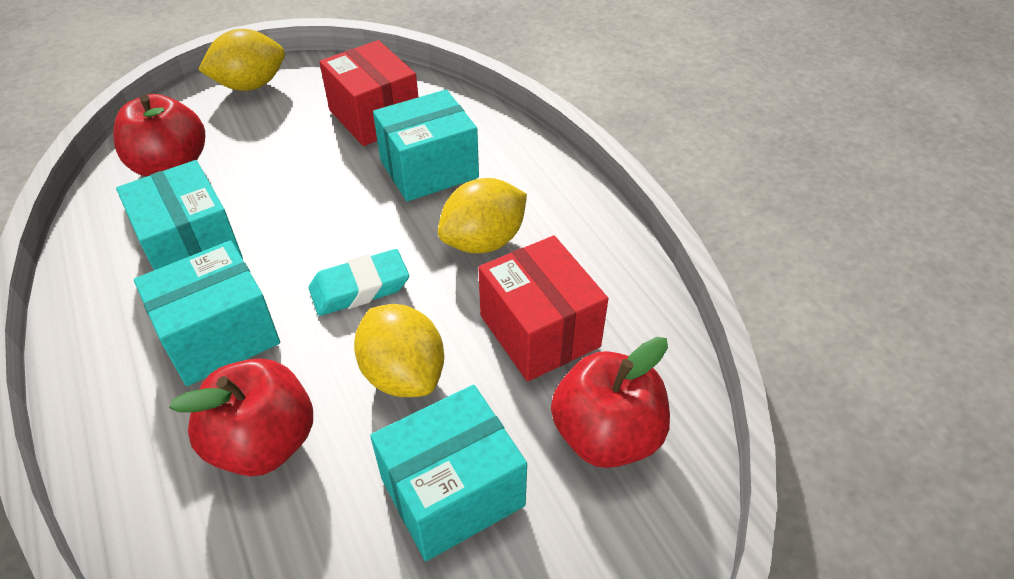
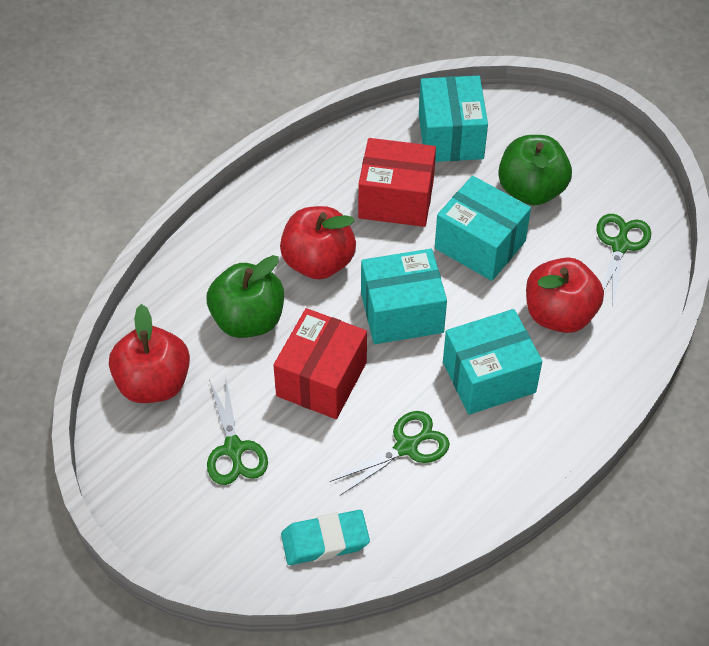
green apple: 0 -> 2
green scissors: 0 -> 3
yellow lemon: 3 -> 0

